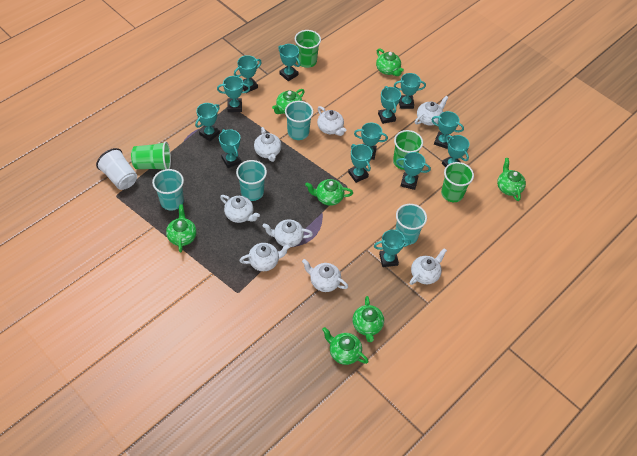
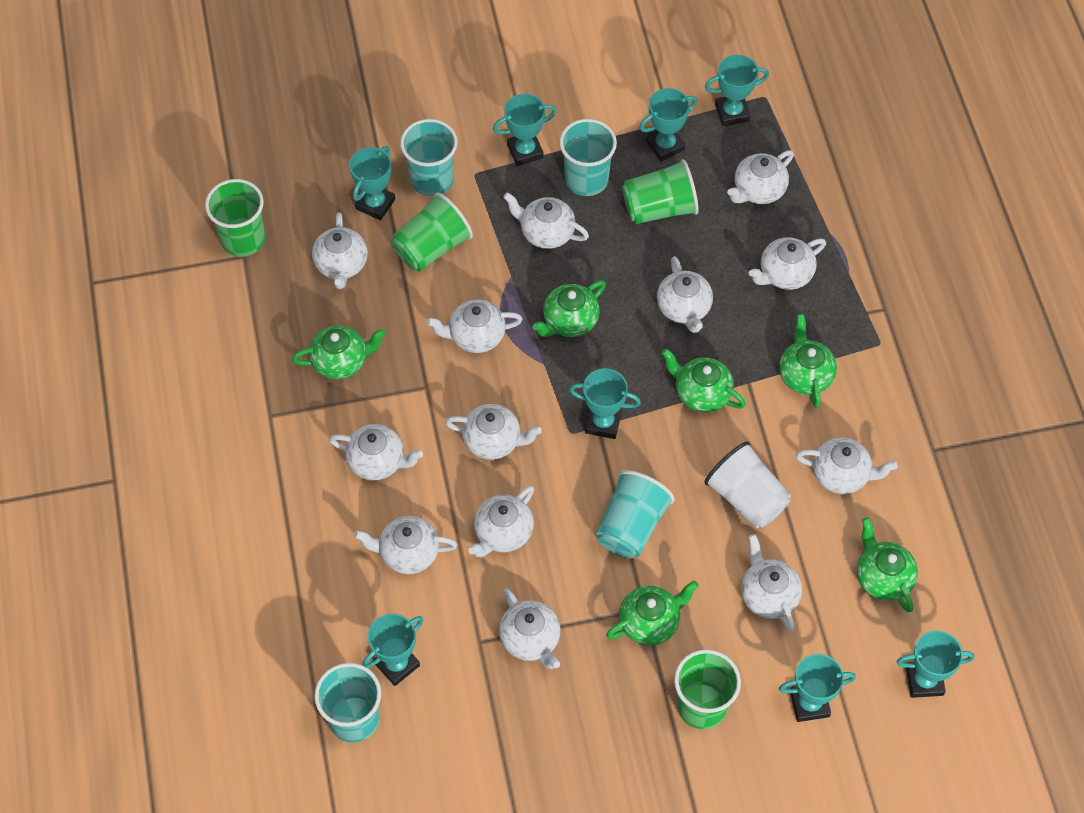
green teapot: 7 -> 6
turquoise trophy: 13 -> 8
white teapot: 8 -> 13

